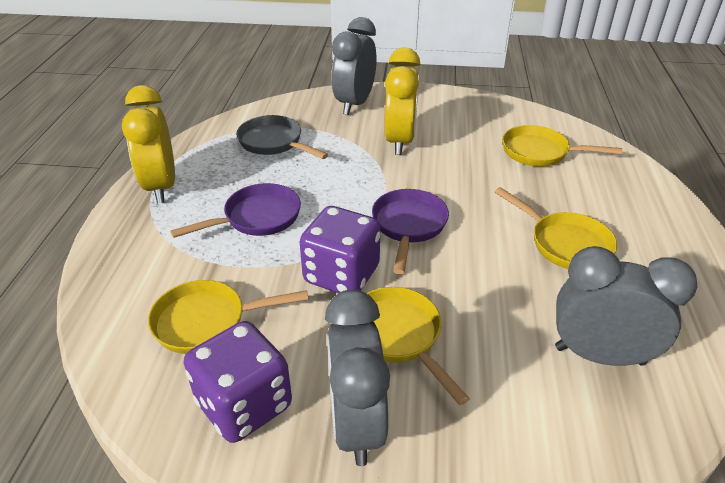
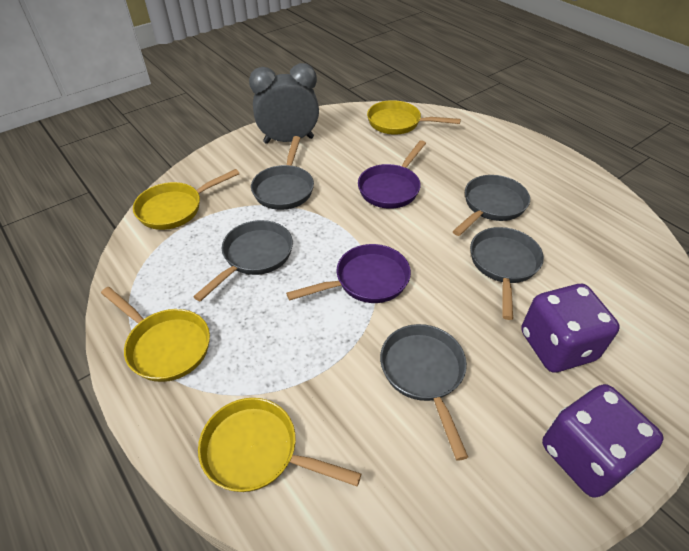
grey clock: 3 -> 1
grey pan: 1 -> 5
yellow clock: 2 -> 0

